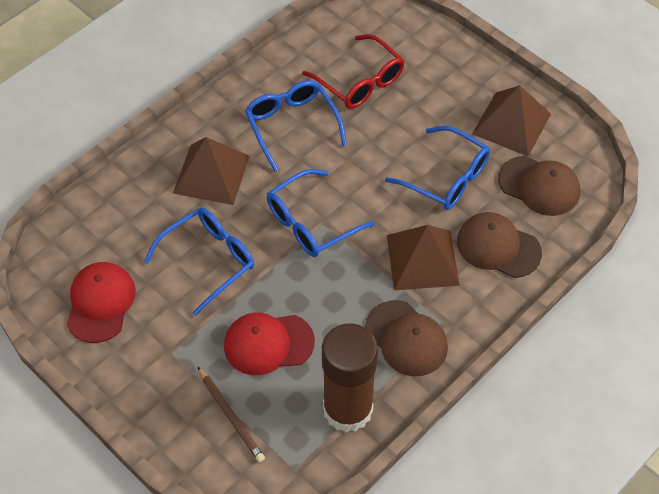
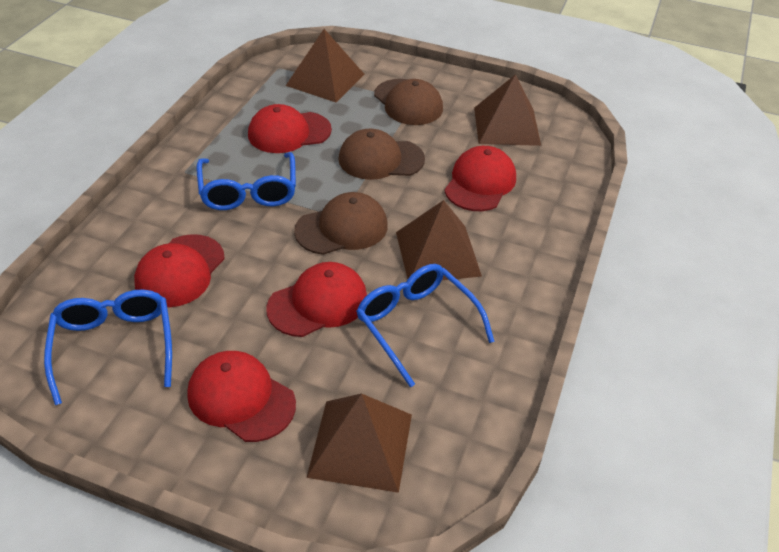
blue glasses: 4 -> 3
brown glue stick: 1 -> 0
brown pencil: 1 -> 0
brown pyramid: 3 -> 4
red cap: 2 -> 5
red glasses: 1 -> 0

